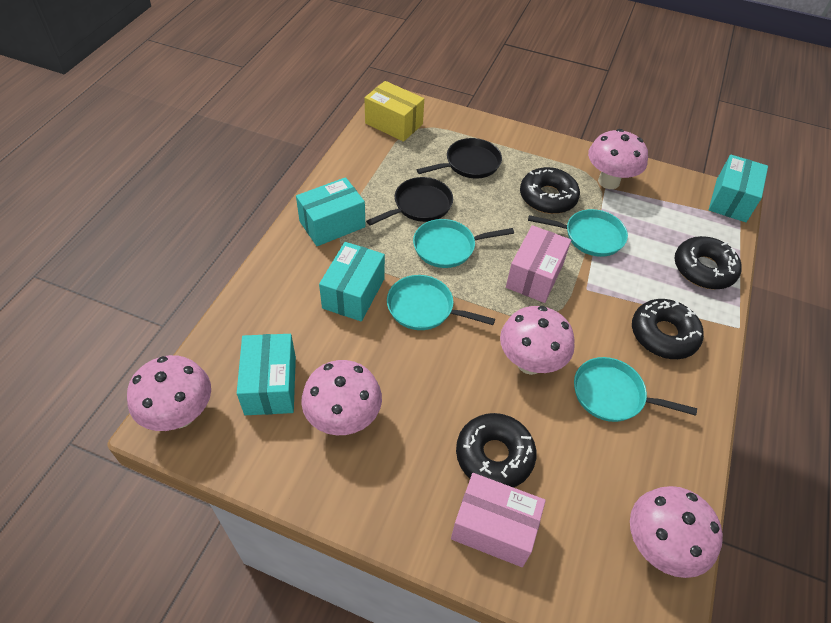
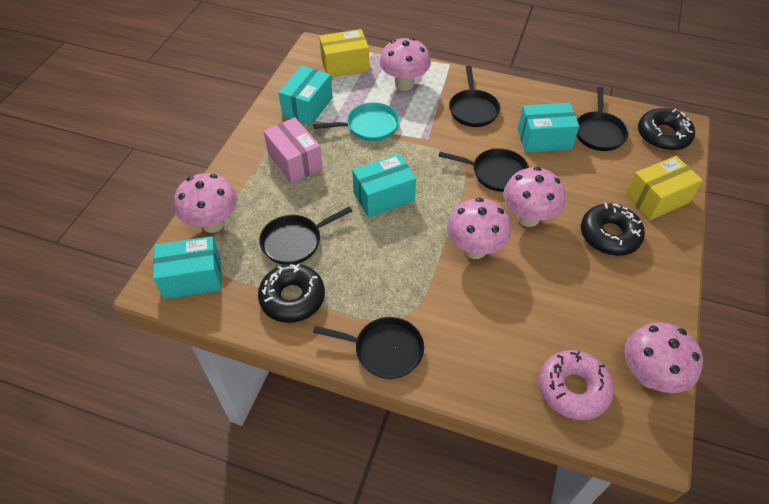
black donut: 4 -> 3
black pan: 2 -> 5
pink box: 2 -> 1
pink donut: 0 -> 1
turquoise pan: 4 -> 1
yellow box: 1 -> 2

